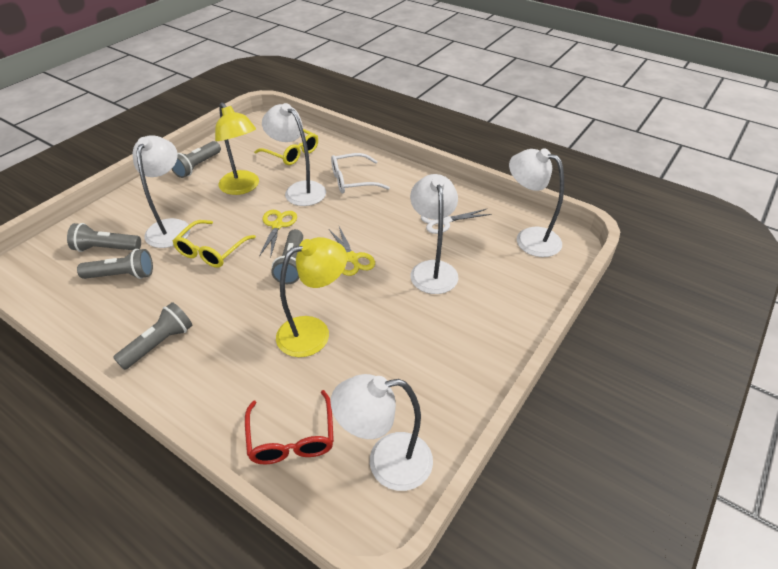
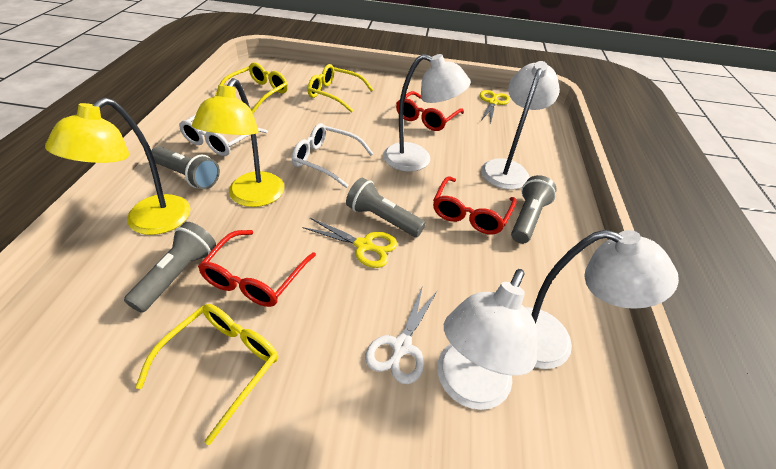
grey flashlight: 5 -> 4
red glasses: 1 -> 3
white glasses: 1 -> 2
white lamp: 5 -> 4
yellow glasses: 2 -> 3

